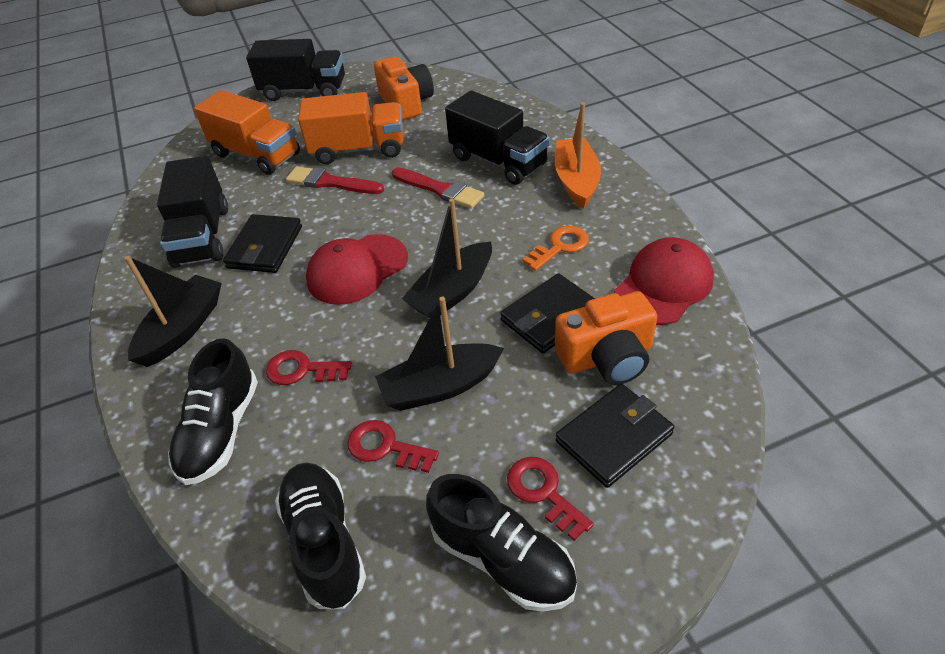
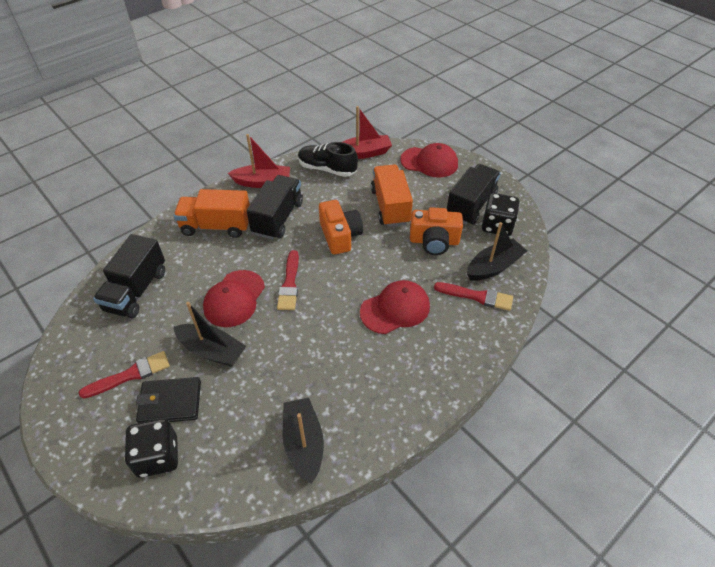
black dice: 0 -> 2
black shoe: 3 -> 1
black wallet: 3 -> 1
orange boat: 1 -> 0
orange key: 1 -> 0
red boat: 0 -> 2
red brush: 2 -> 3
red cap: 2 -> 3
red key: 3 -> 0

